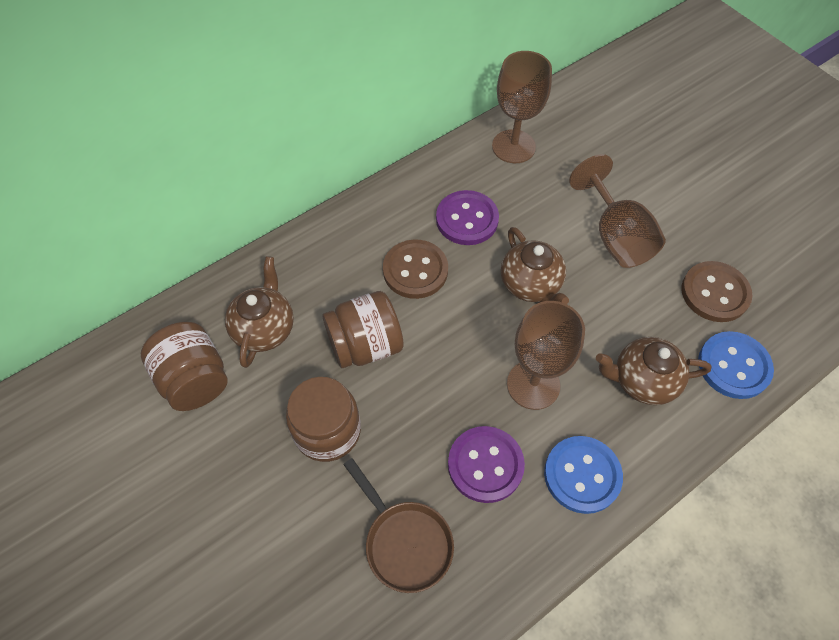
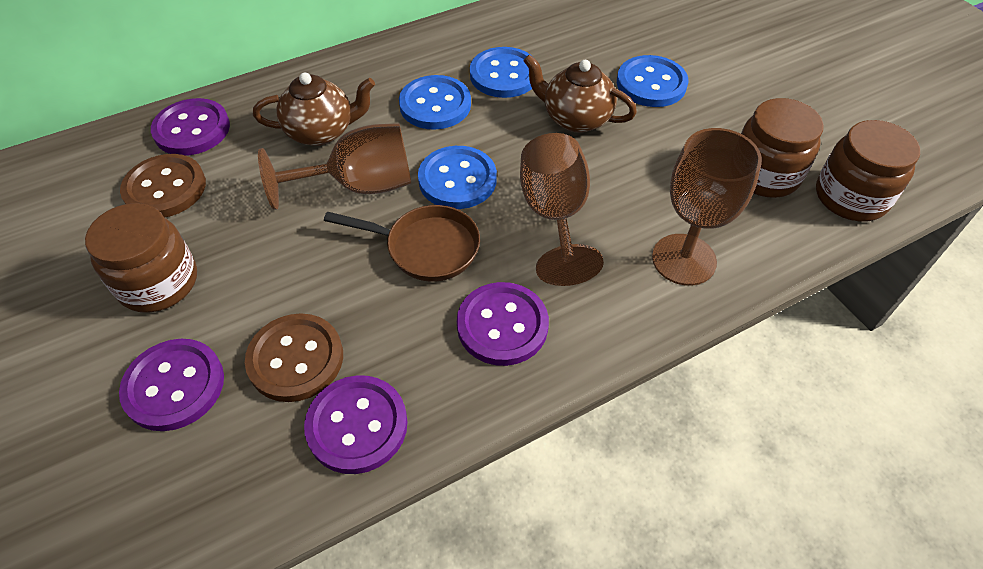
blue button: 2 -> 4
brown teapot: 3 -> 2
purple button: 2 -> 4

